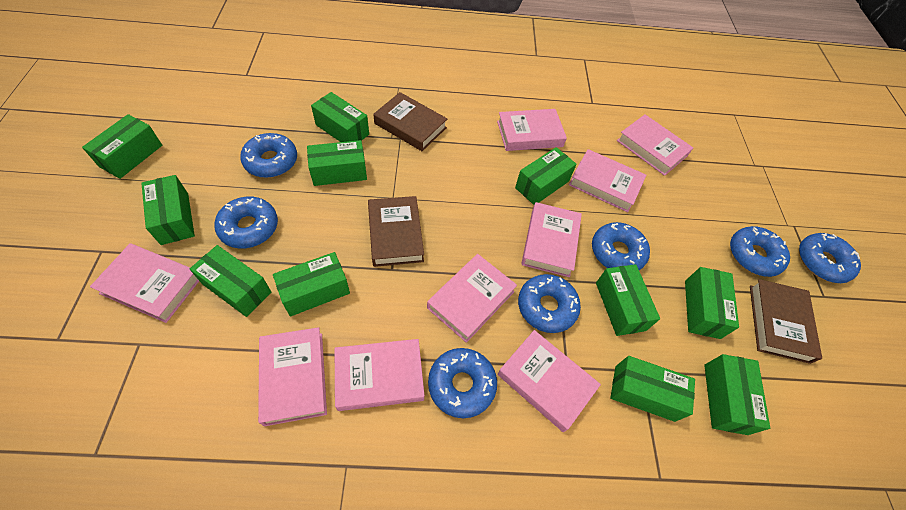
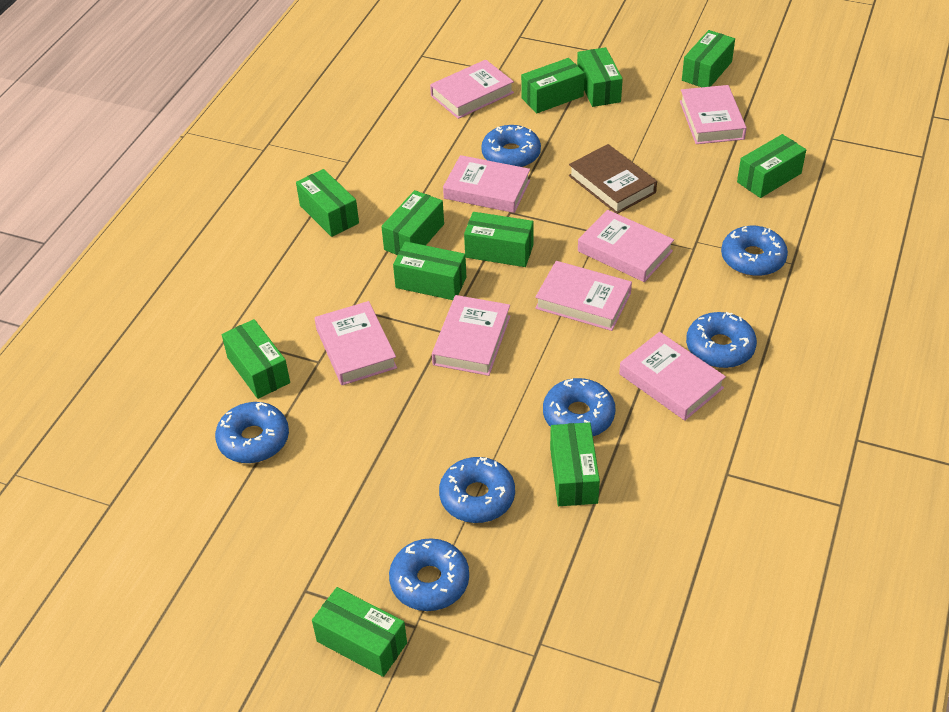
brown book: 3 -> 1
pink book: 9 -> 8

